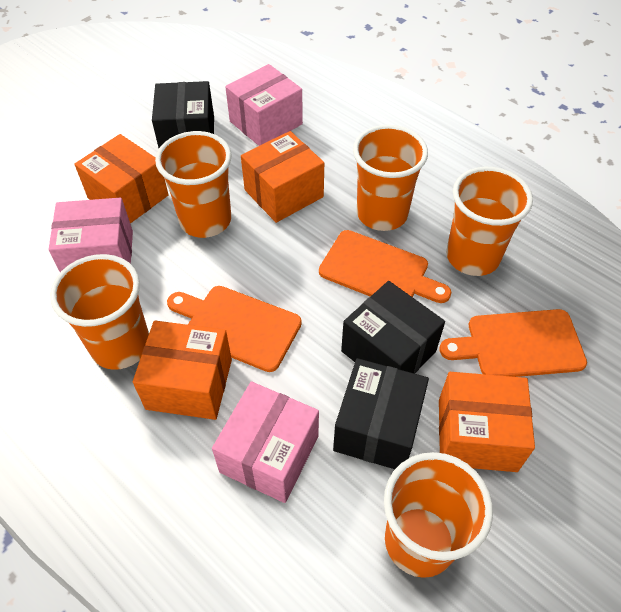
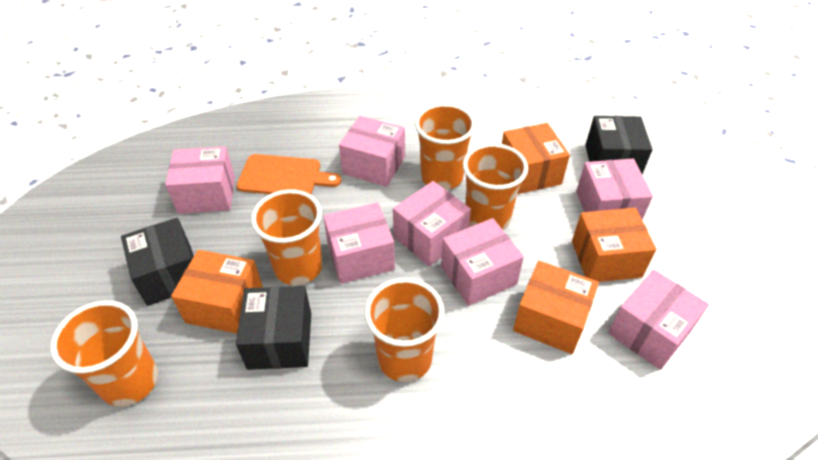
orange cutting board: 3 -> 1
pink box: 3 -> 7

